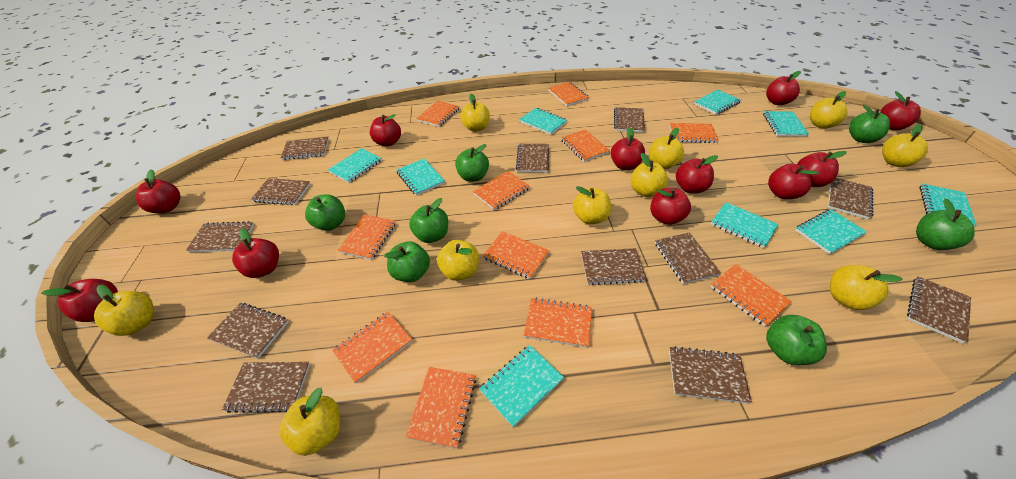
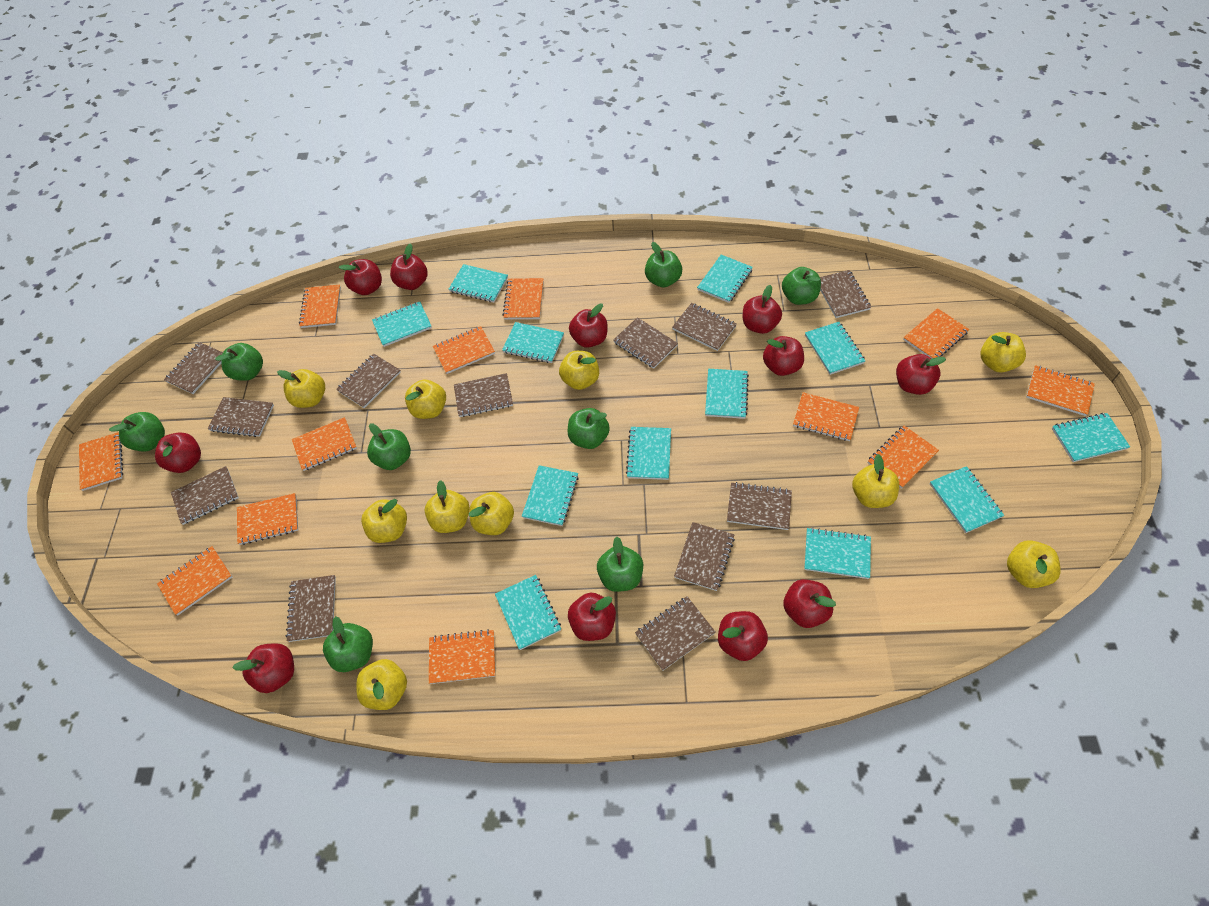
green apple: 7 -> 8
orange notebook: 11 -> 12
turquoise notebook: 9 -> 12

